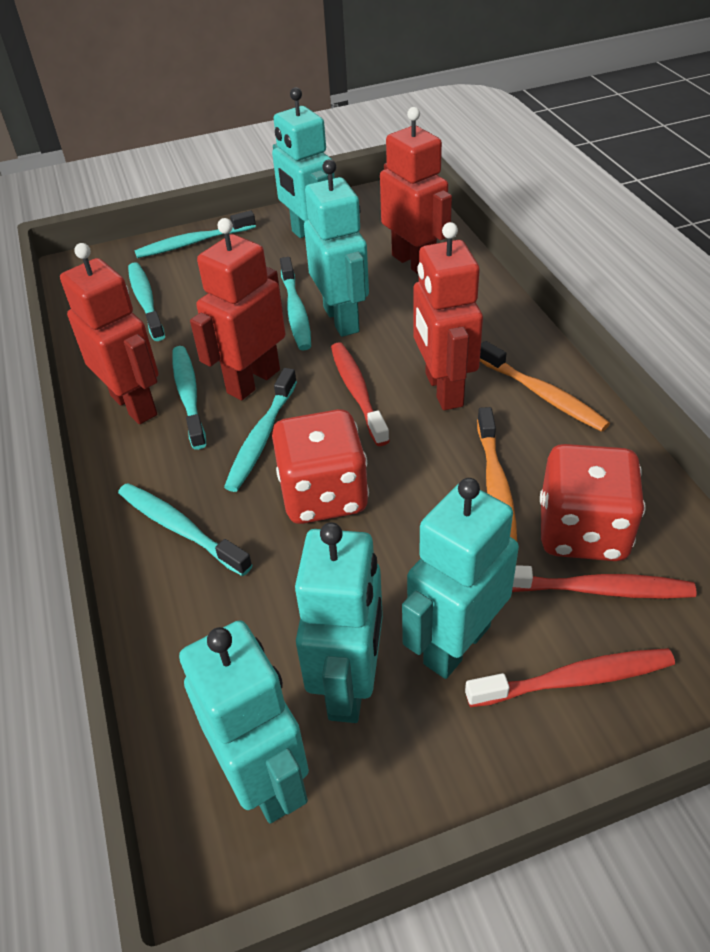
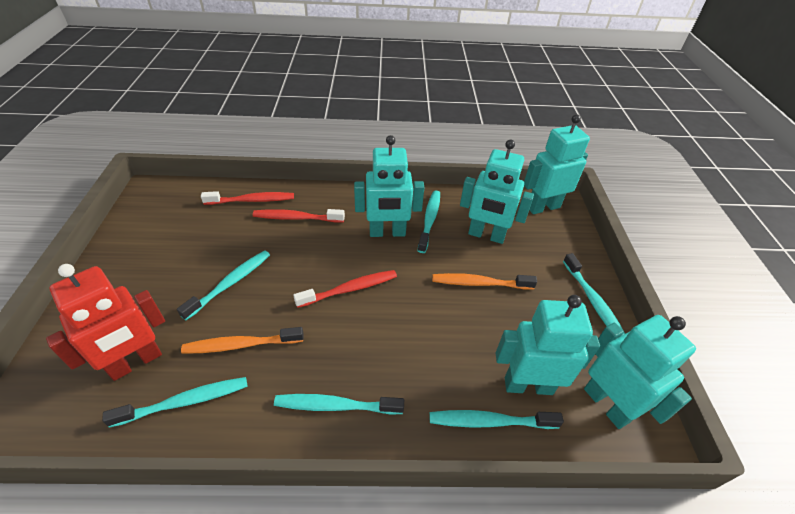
red dice: 2 -> 0
red robot: 4 -> 1

